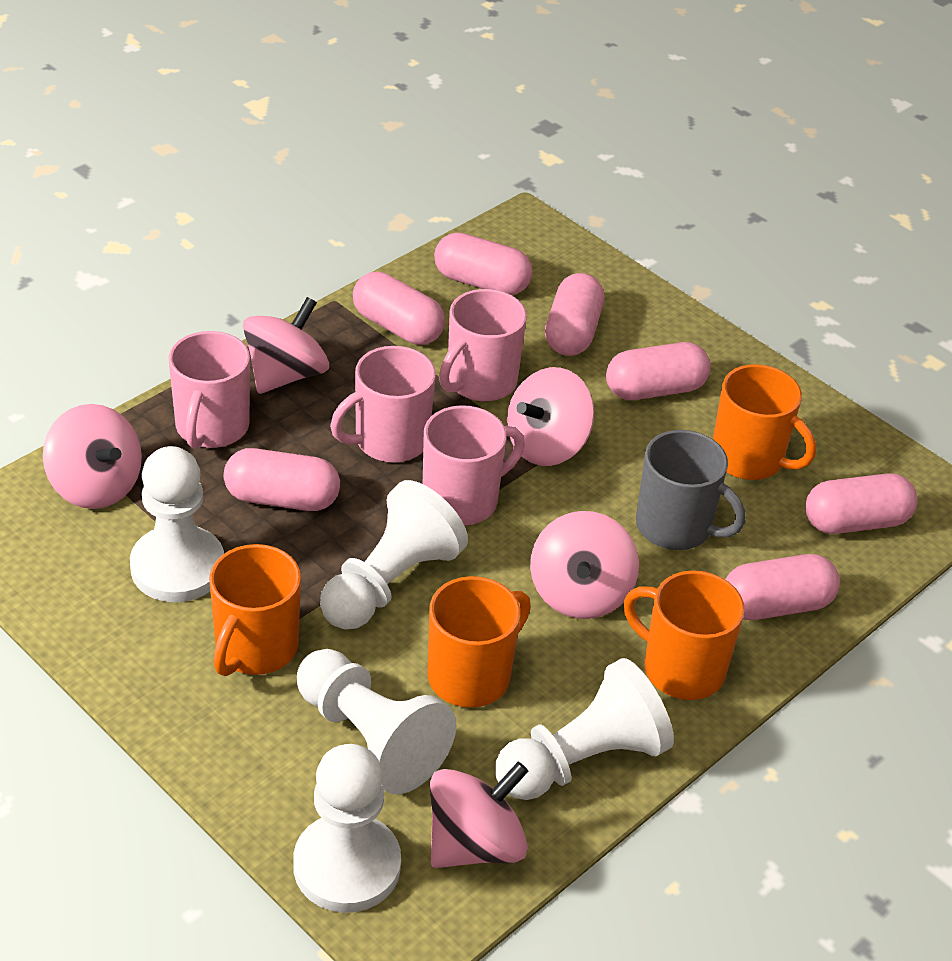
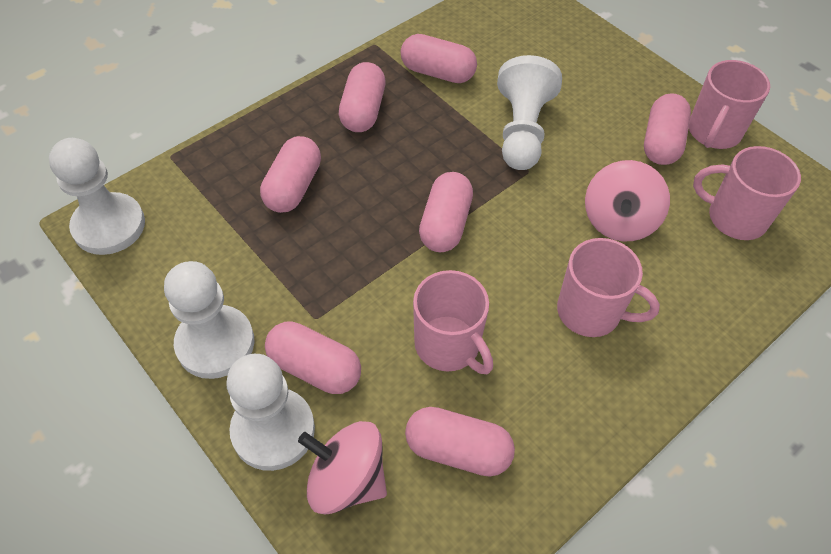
grey mug: 1 -> 0
orange mug: 4 -> 0
pink spinning top: 5 -> 2
white pawn: 5 -> 4

